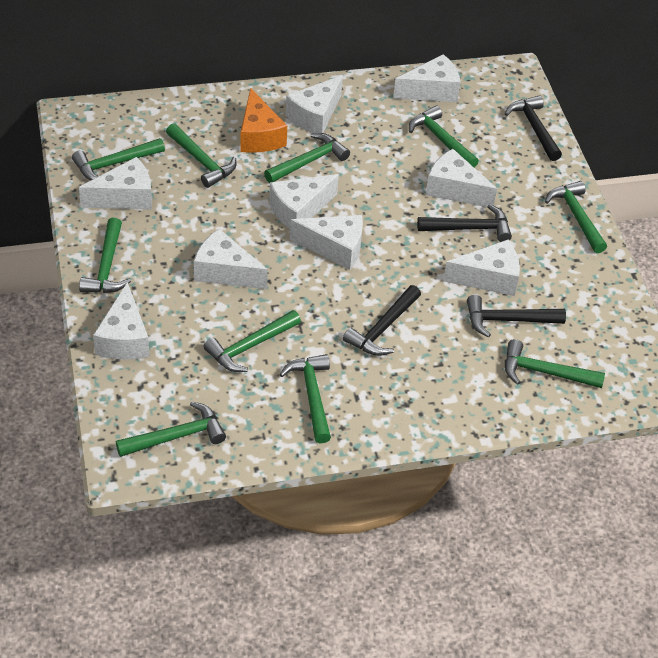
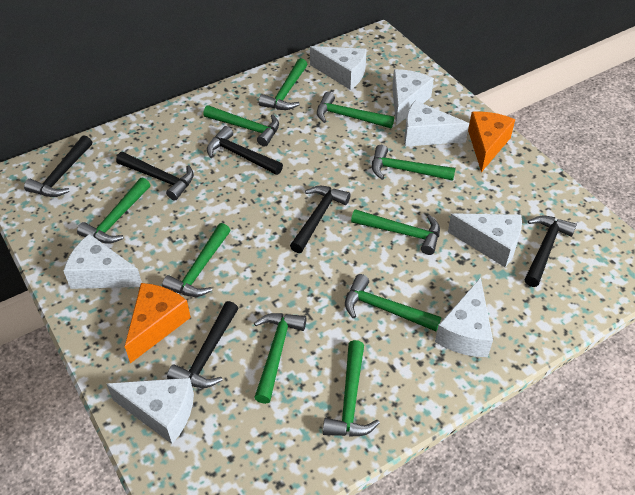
black hammer: 4 -> 6
orange cheese: 1 -> 2
white cheese: 9 -> 7

